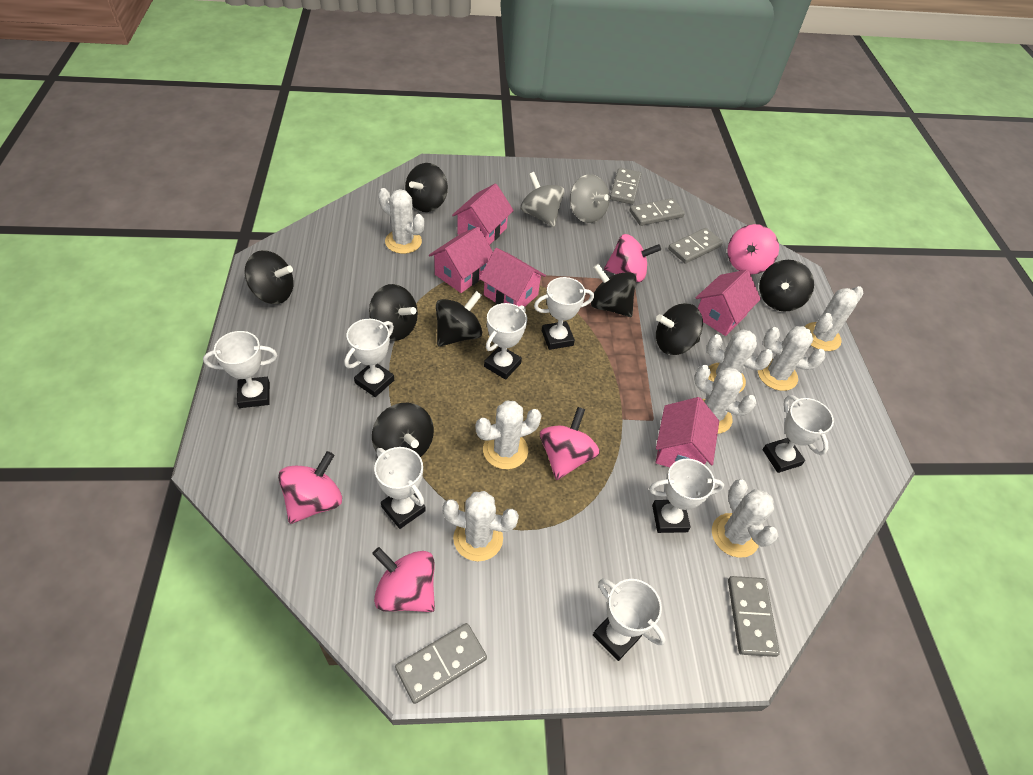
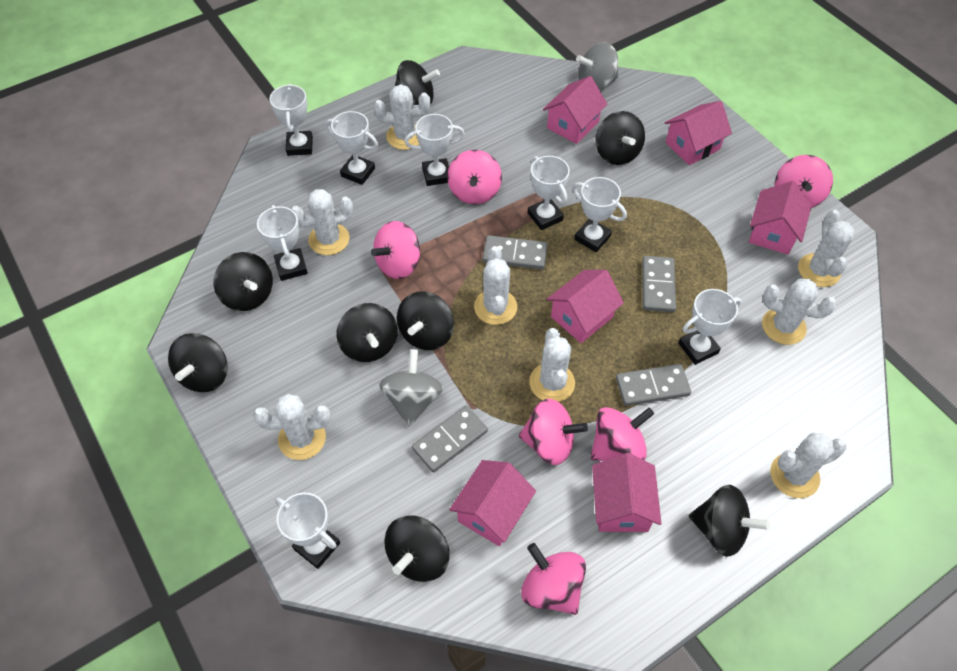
grey domino: 5 -> 4
pink house: 5 -> 6
pink spinning top: 5 -> 6

